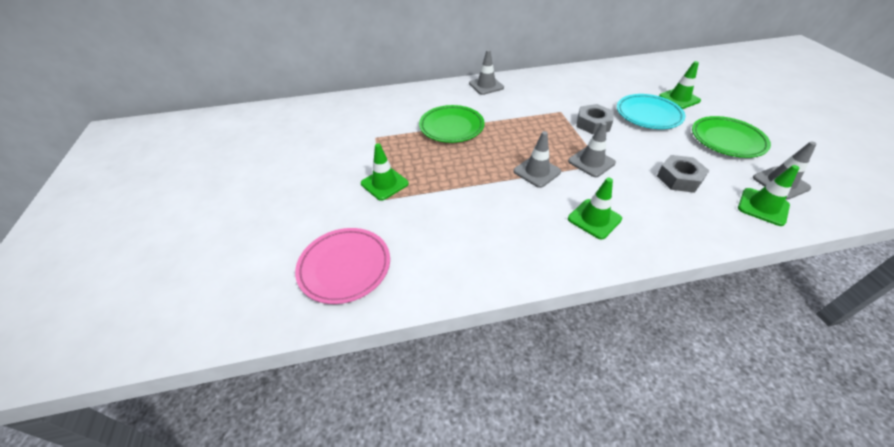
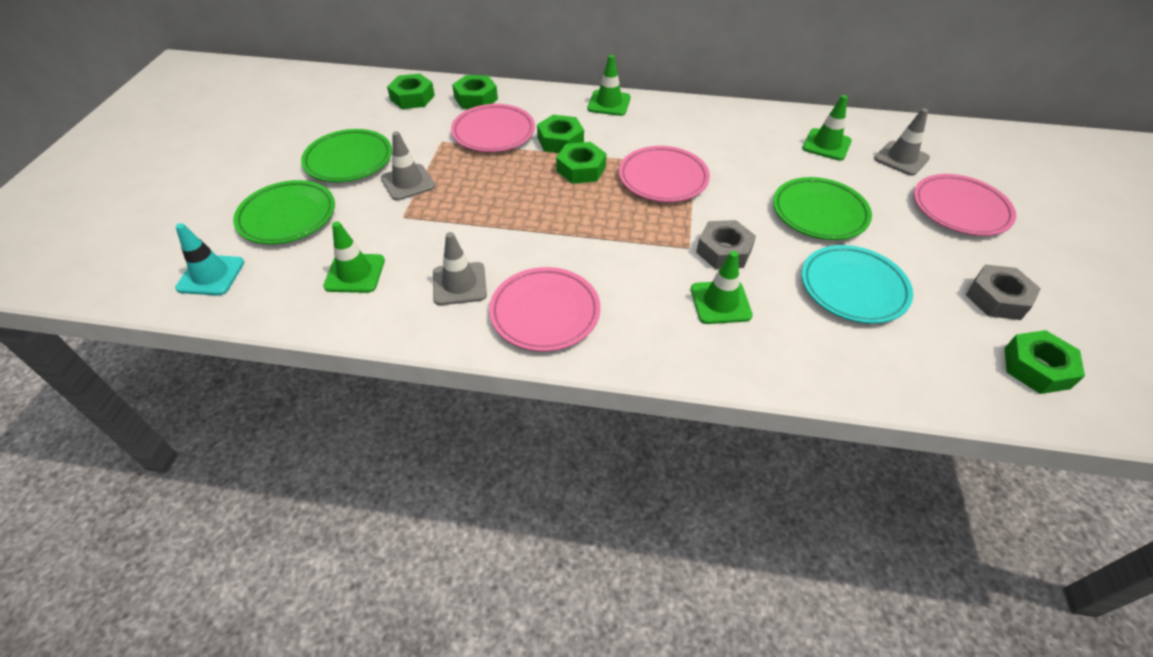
green nut: 0 -> 5
green plate: 2 -> 3
grey traffic cone: 4 -> 3
pink plate: 1 -> 4
turquoise traffic cone: 0 -> 1

